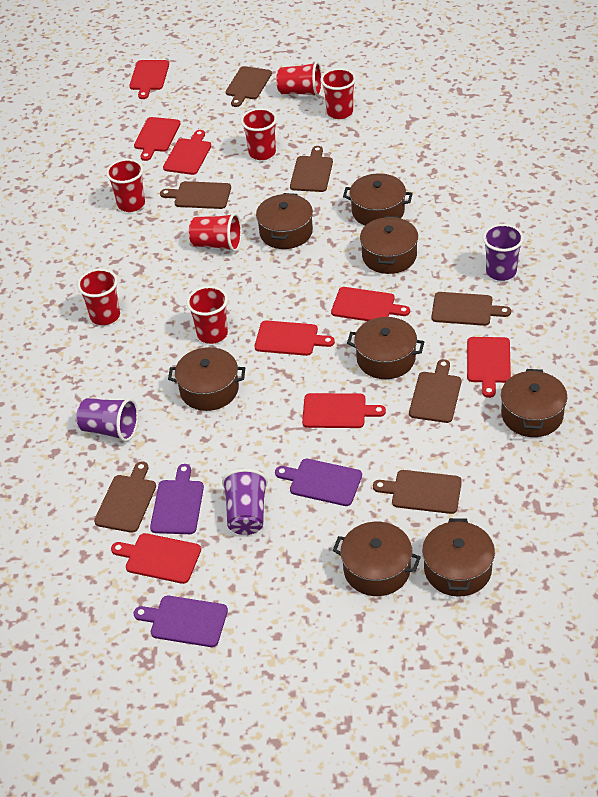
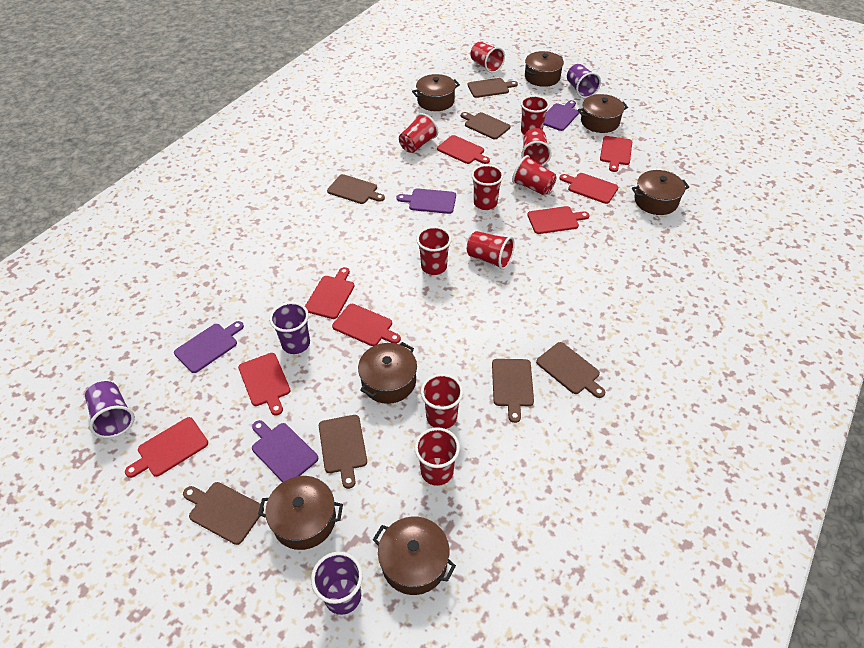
brown pot: 8 -> 7
purple cup: 3 -> 4
purple cutting board: 3 -> 4
red cup: 7 -> 10

